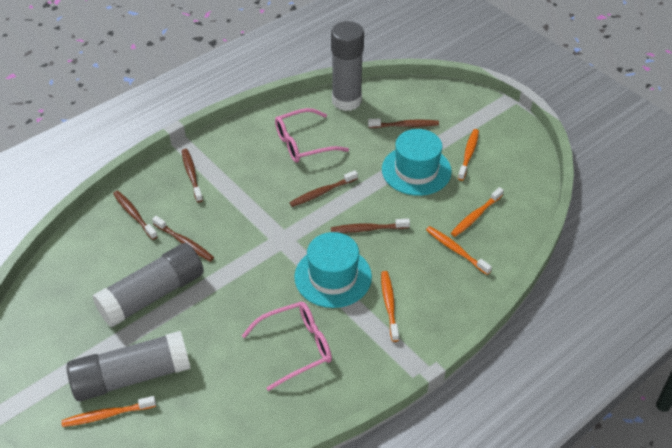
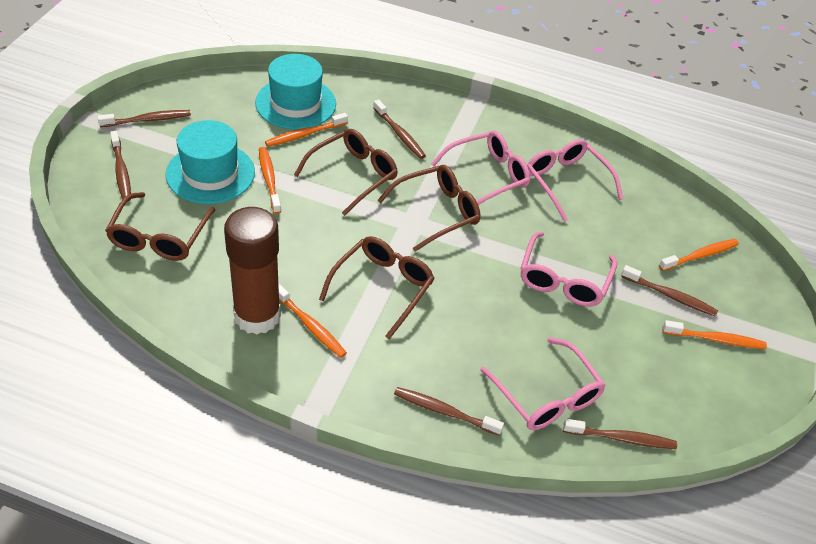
brown glasses: 0 -> 4
brown glue stick: 0 -> 1
grey glue stick: 3 -> 0
pink glasses: 2 -> 4

